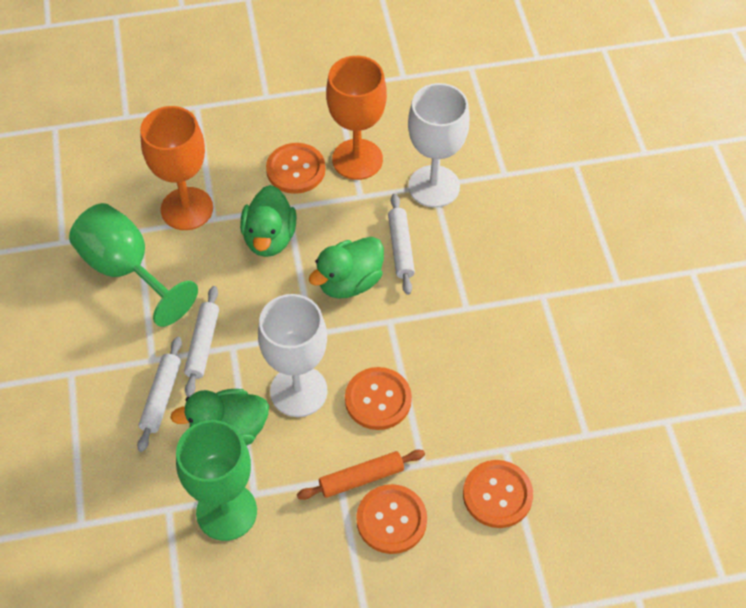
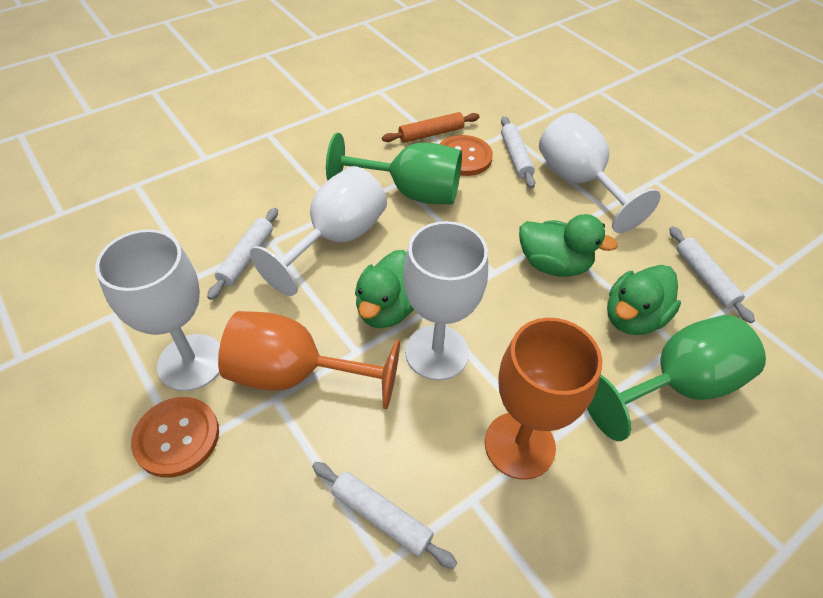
orange button: 4 -> 2
white goblet: 2 -> 4
white rolling pin: 3 -> 4

